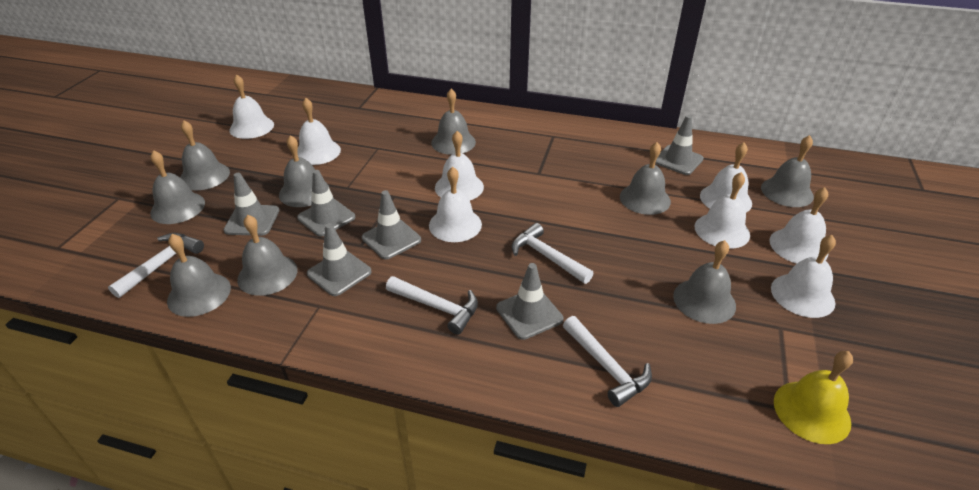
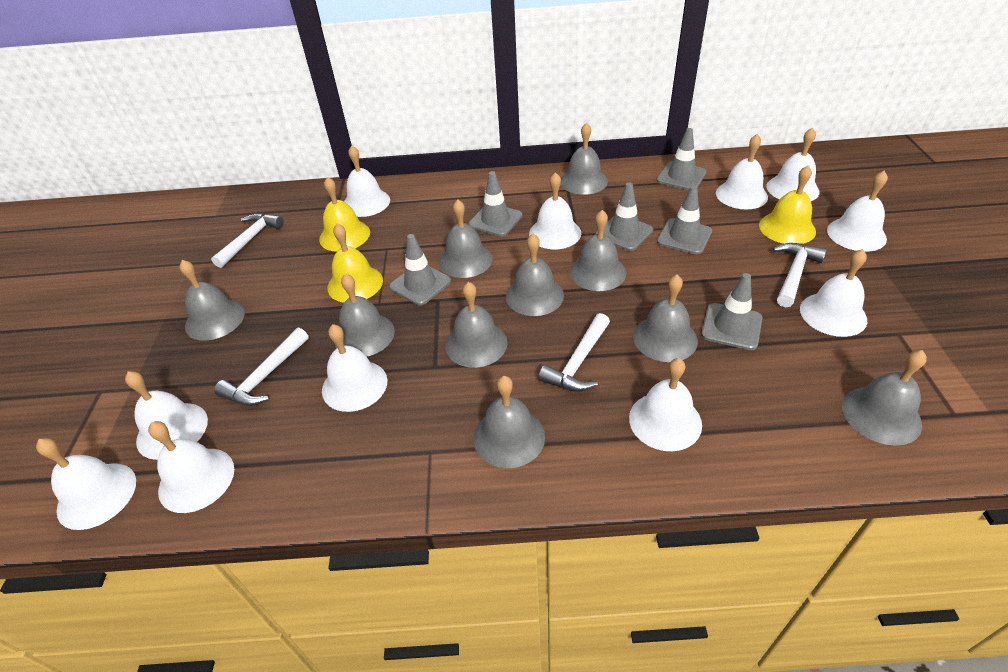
grey bell: 9 -> 10
white bell: 8 -> 11
yellow bell: 1 -> 3

